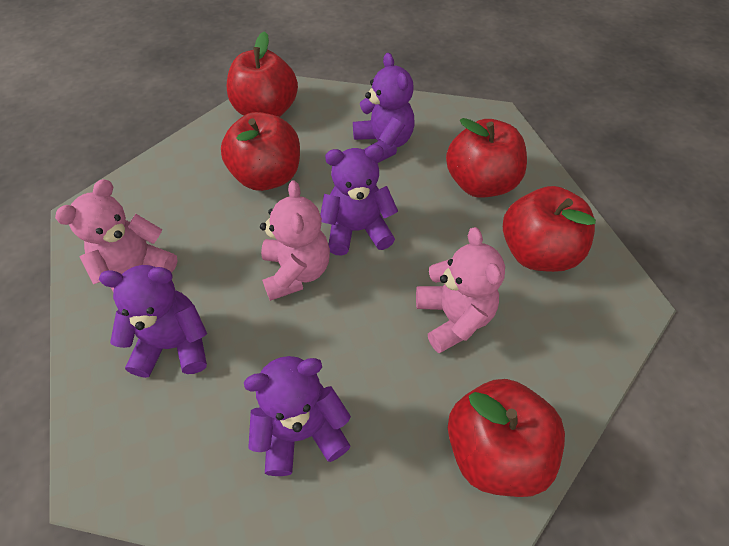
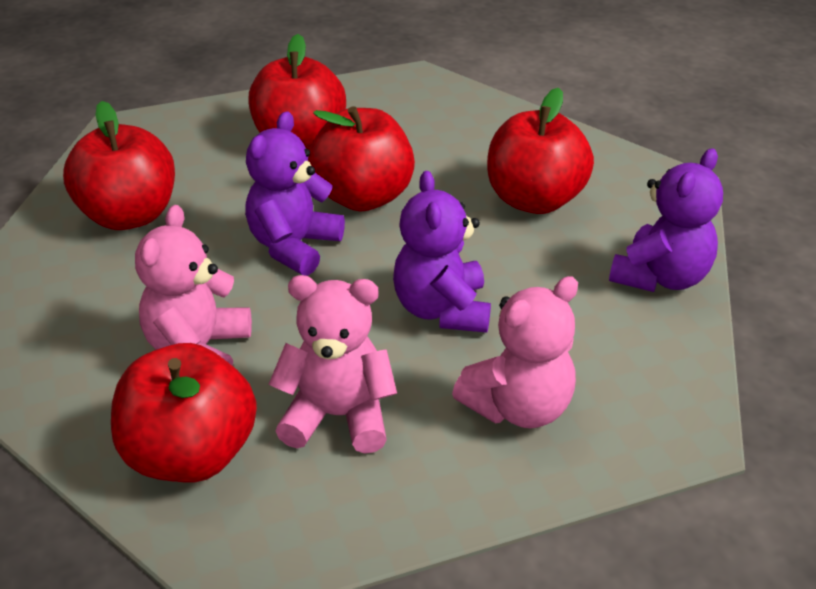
purple teddy bear: 4 -> 3

